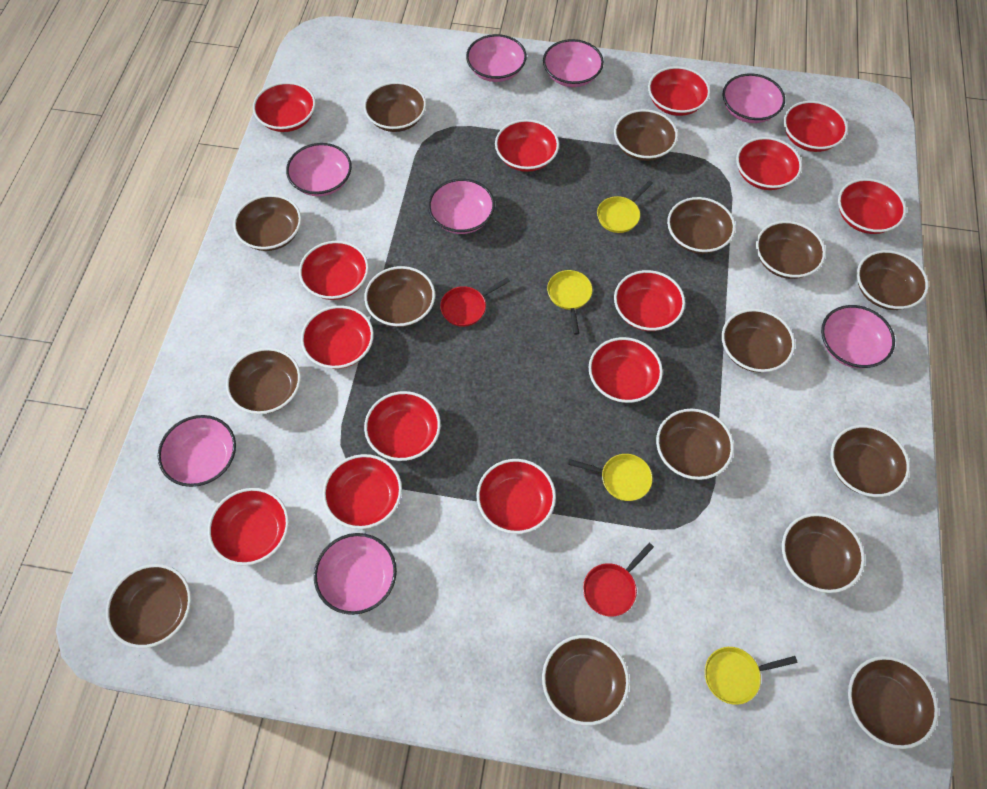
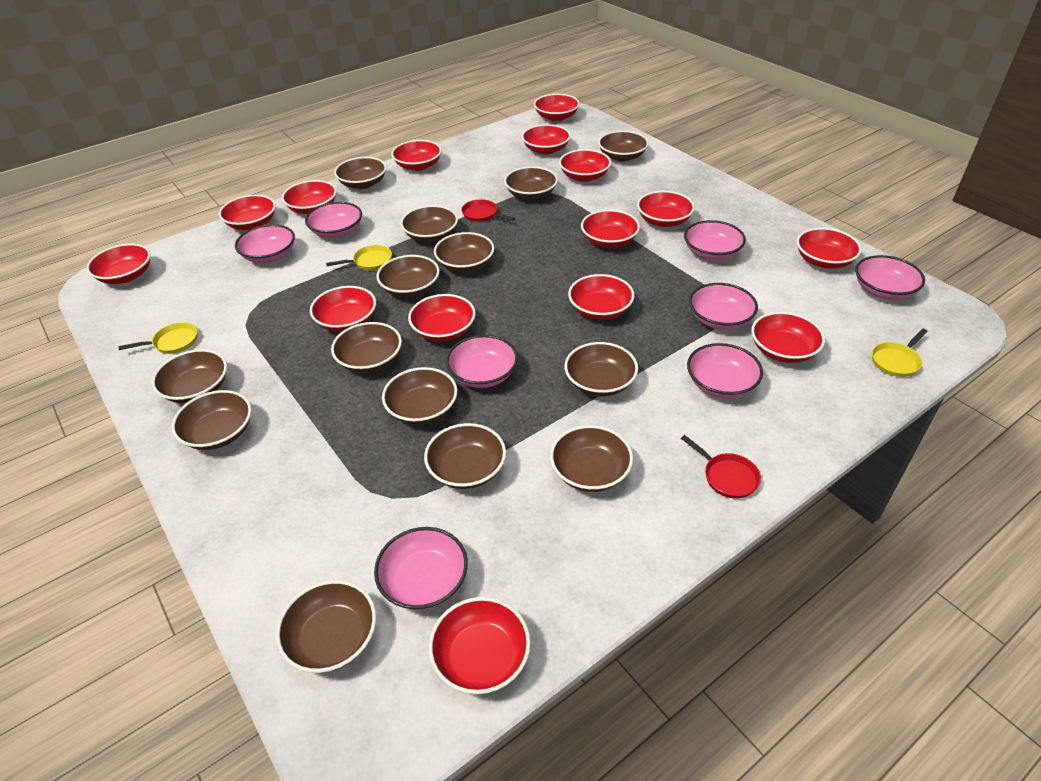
brown bowl: 15 -> 14
red bowl: 14 -> 15
yellow pan: 4 -> 3

